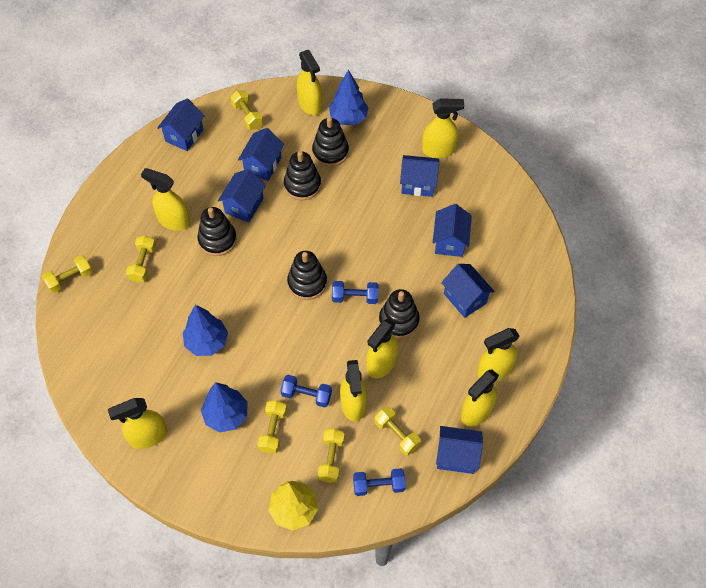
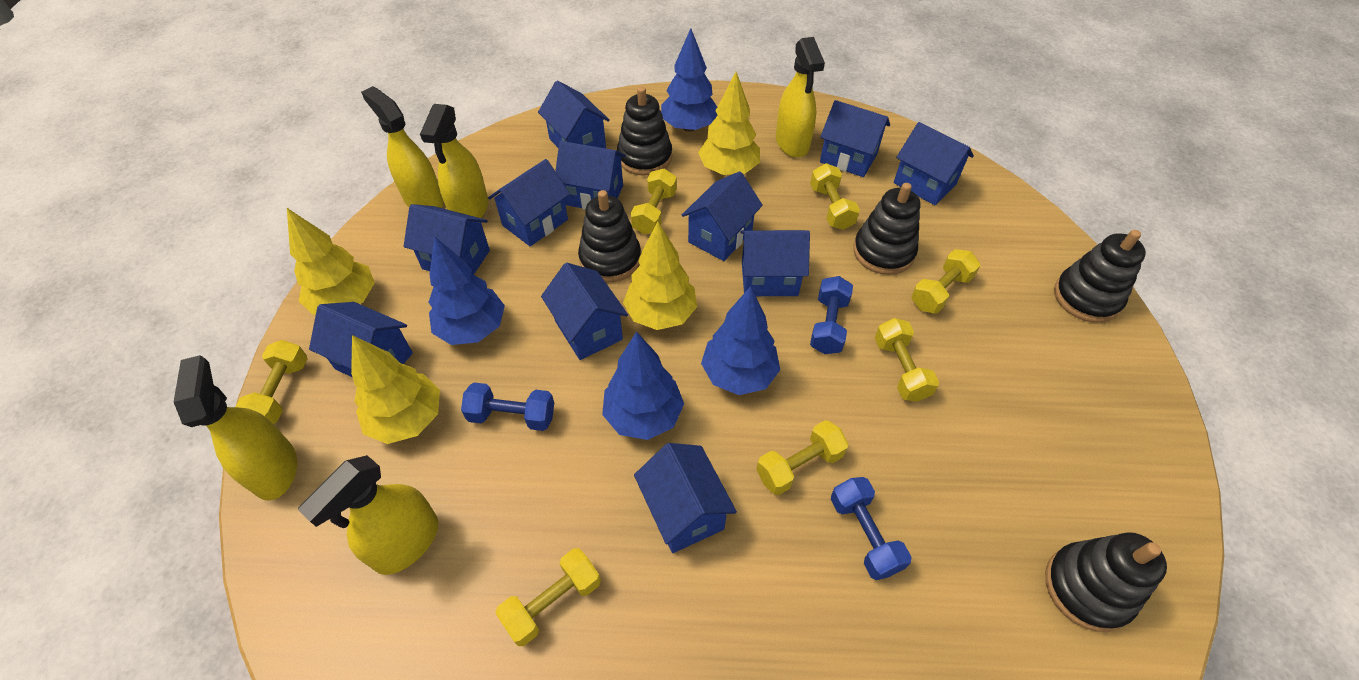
blue house: 7 -> 11
blue tree: 3 -> 4
yellow dumbbell: 6 -> 7
yellow spray bottle: 8 -> 5
yellow tree: 1 -> 4

